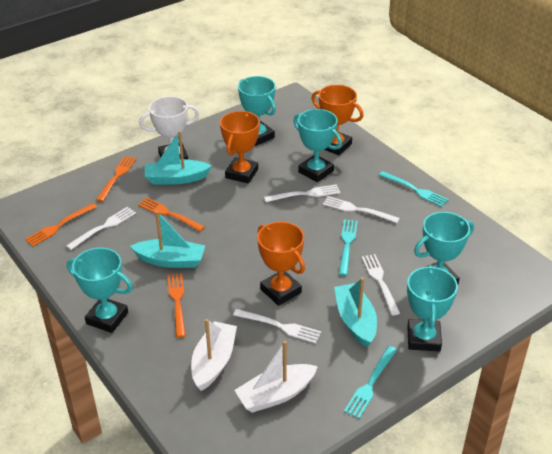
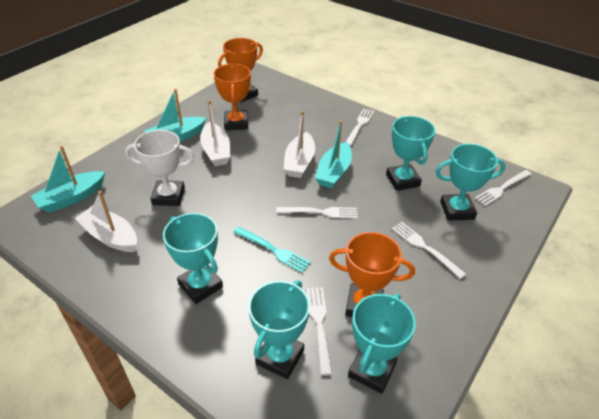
orange fork: 4 -> 0
turquoise fork: 3 -> 1
white boat: 2 -> 3

